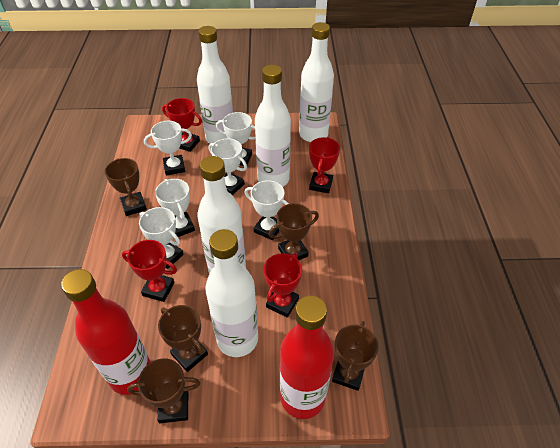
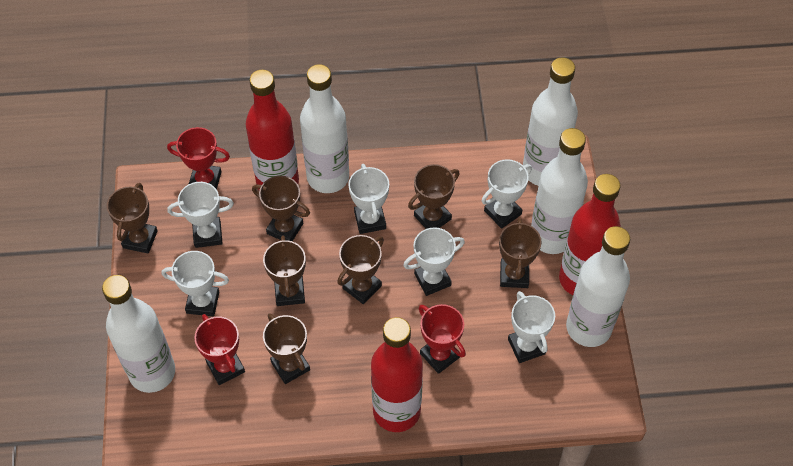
brown trophy: 5 -> 7
red bottle: 2 -> 3
red trophy: 4 -> 3

